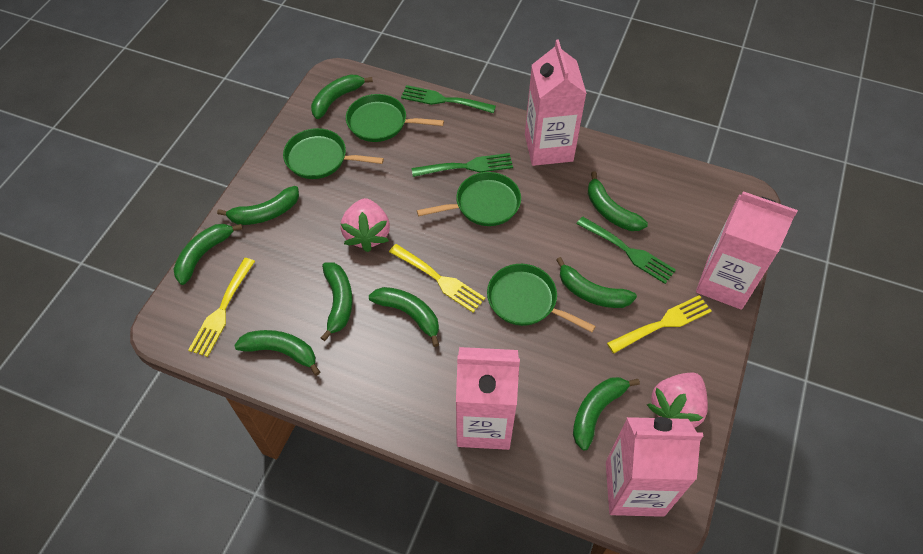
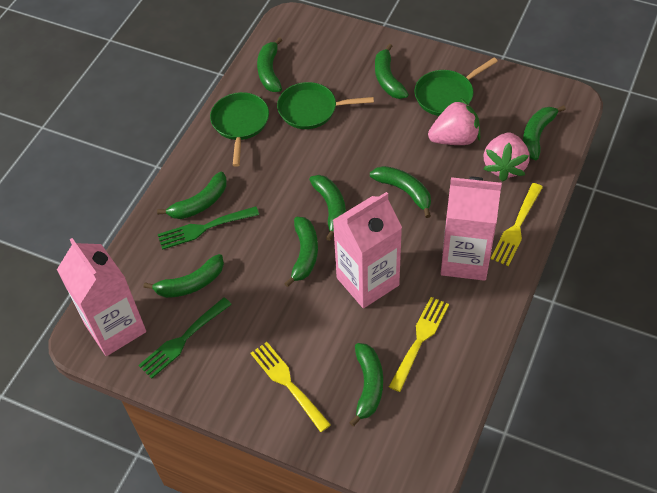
green fork: 3 -> 2
green pan: 4 -> 3
pink carton: 4 -> 3

